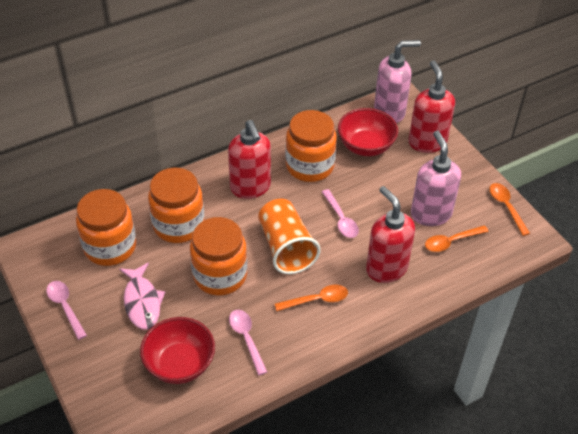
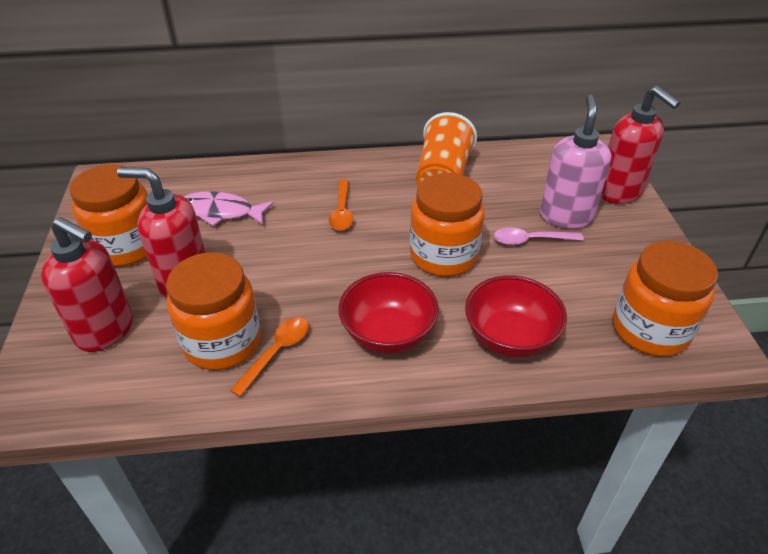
orange spoon: 3 -> 2
pink soap dispenser: 2 -> 1
pink spoon: 3 -> 1

